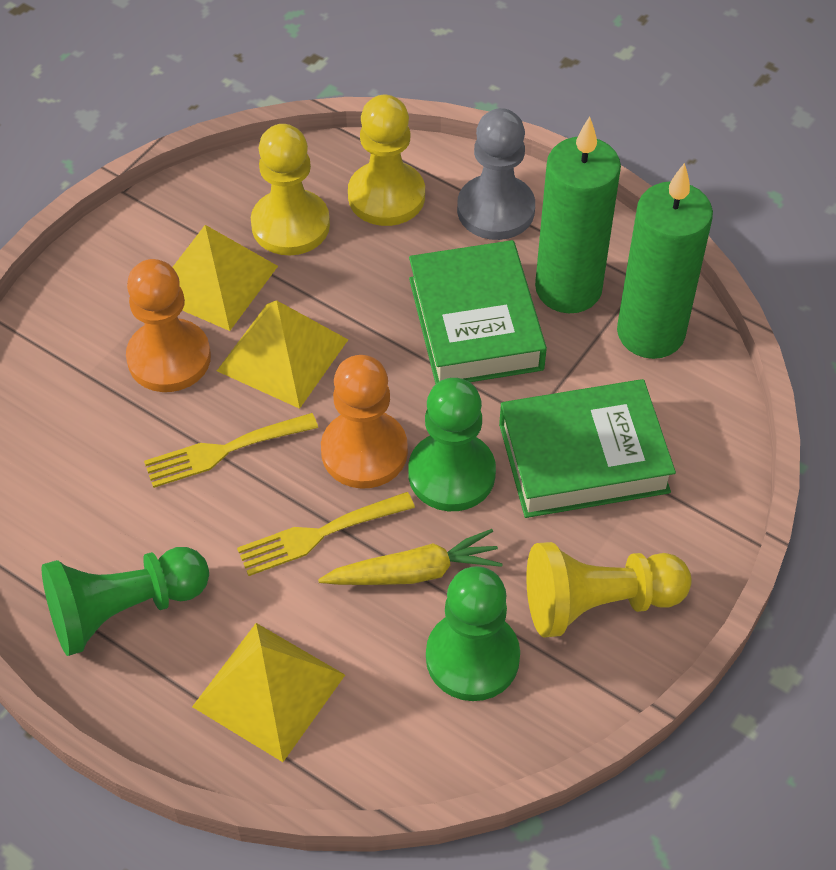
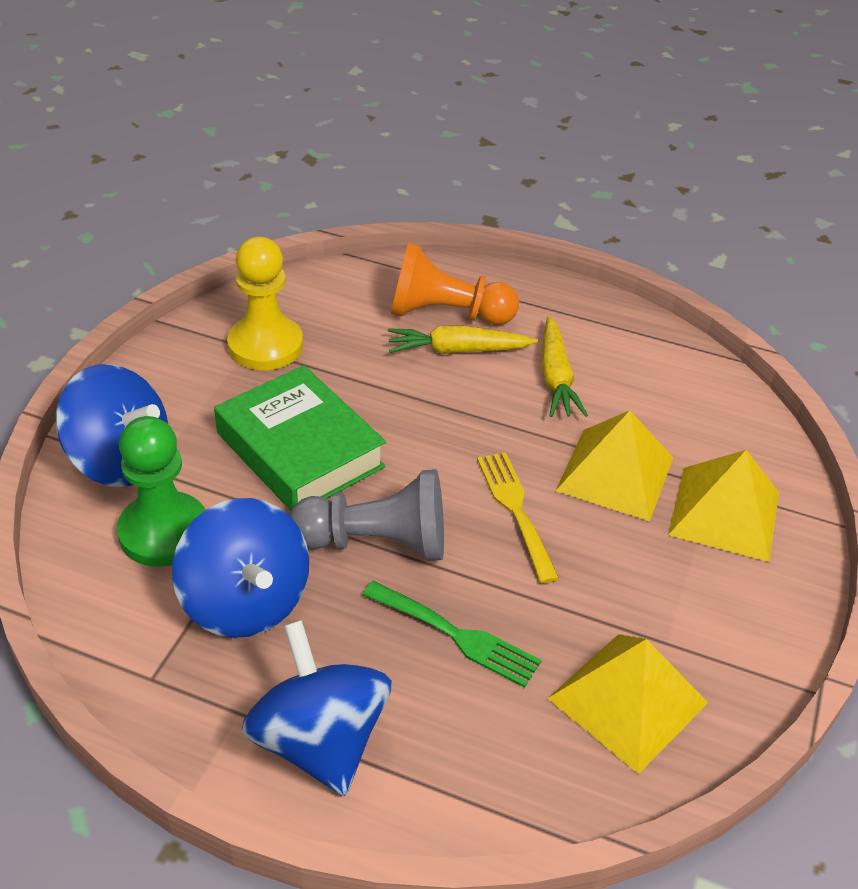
blue spinning top: 0 -> 3
green book: 2 -> 1
green candle: 2 -> 0
green fork: 0 -> 1
green pawn: 3 -> 1
orange pawn: 2 -> 1
yellow carrot: 1 -> 2
yellow fork: 2 -> 1
yellow pawn: 3 -> 1

